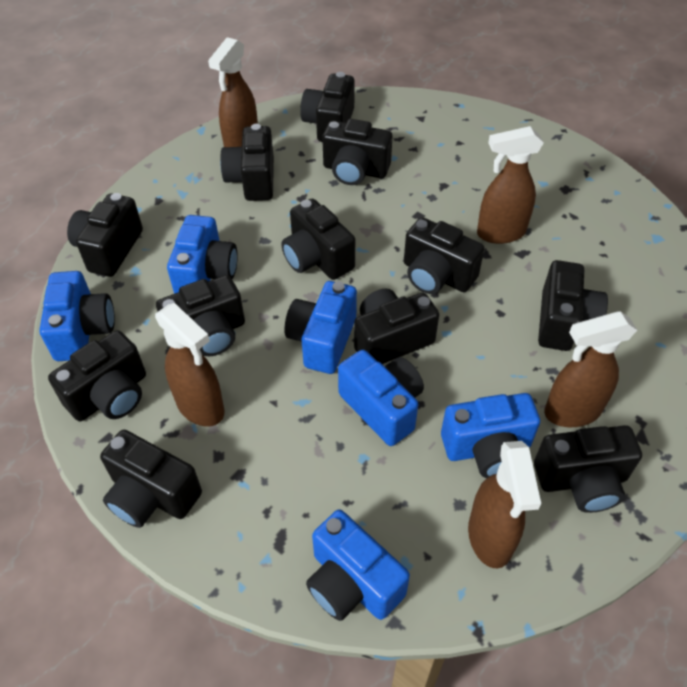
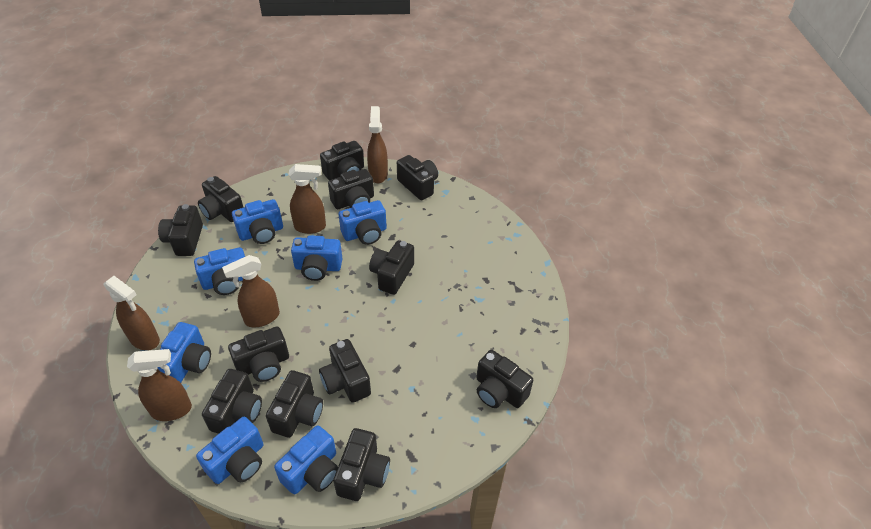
blue camera: 6 -> 7

